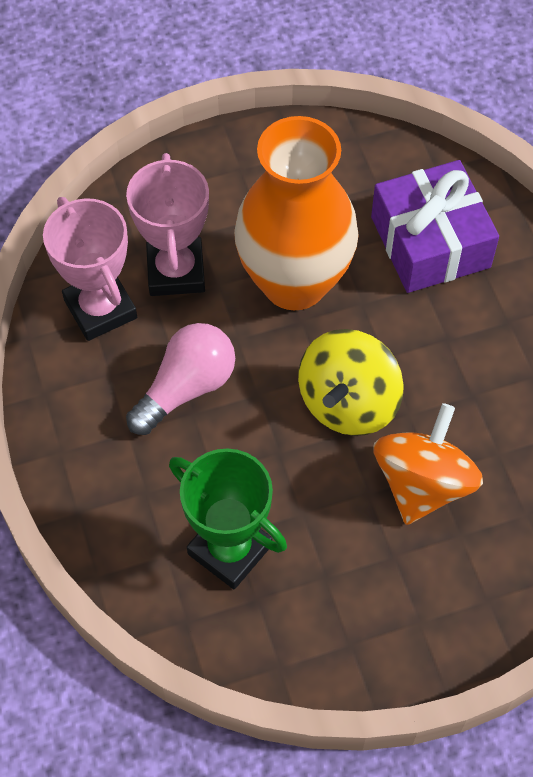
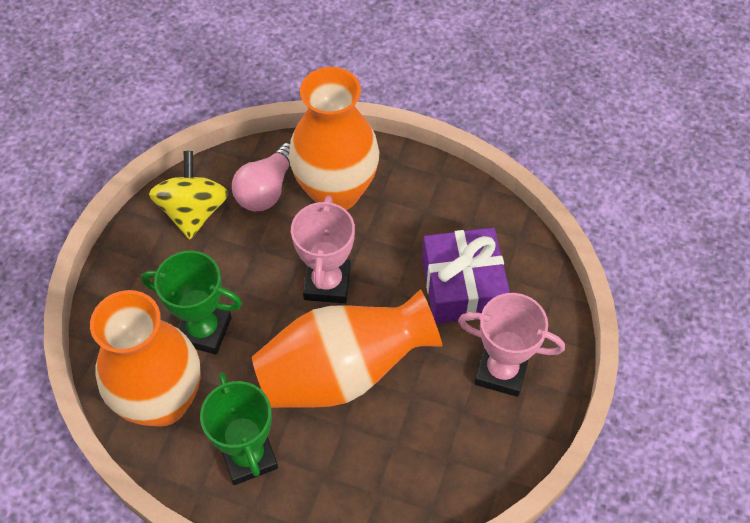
green trophy: 1 -> 2
orange spinning top: 1 -> 0
orange vase: 1 -> 3

